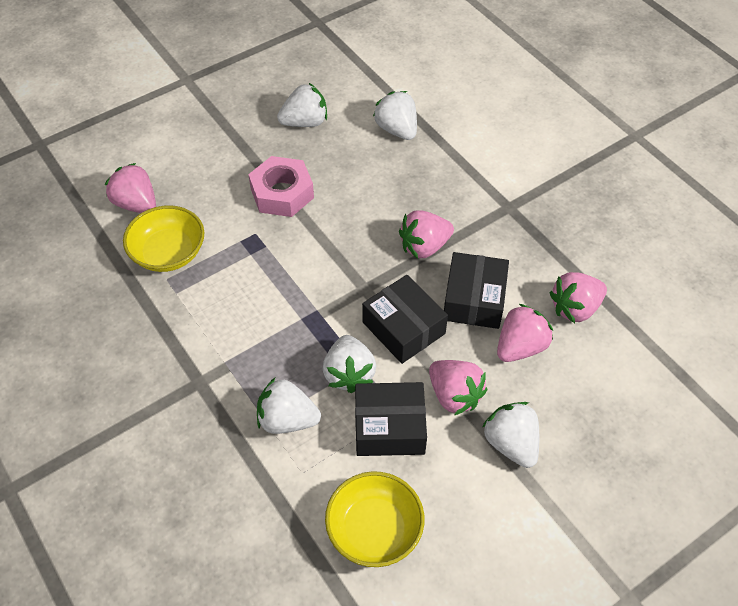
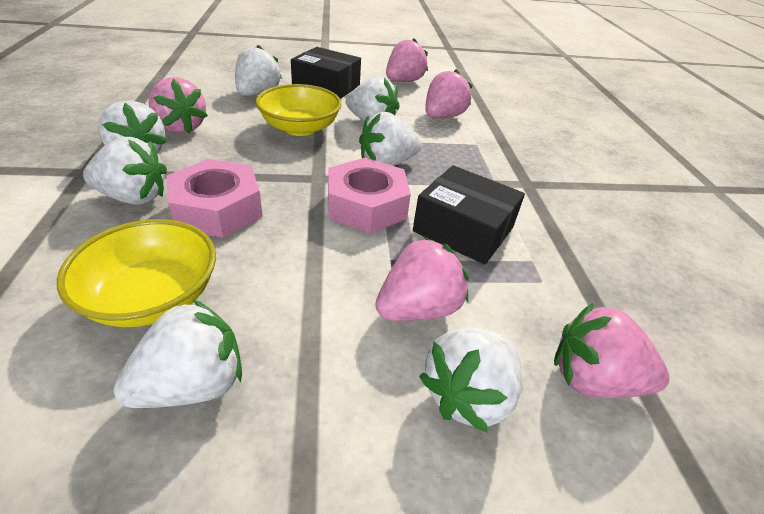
black box: 3 -> 2
pink nut: 1 -> 2
white strawberry: 5 -> 7

